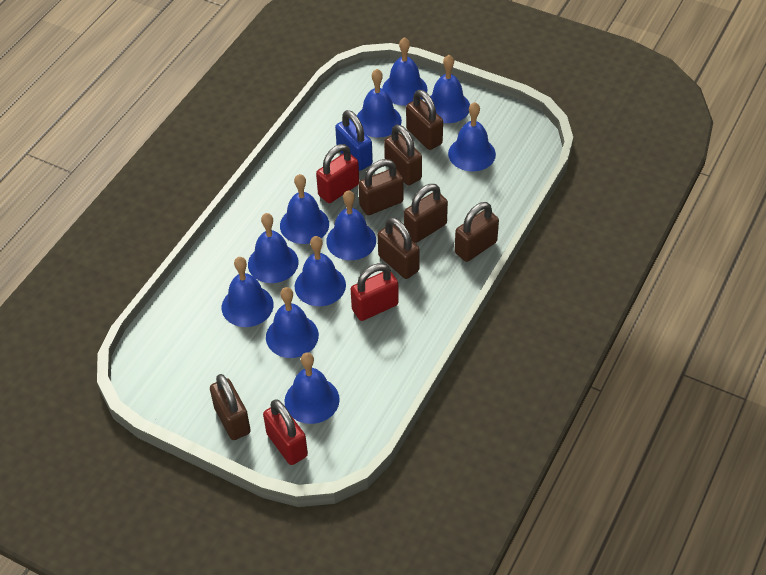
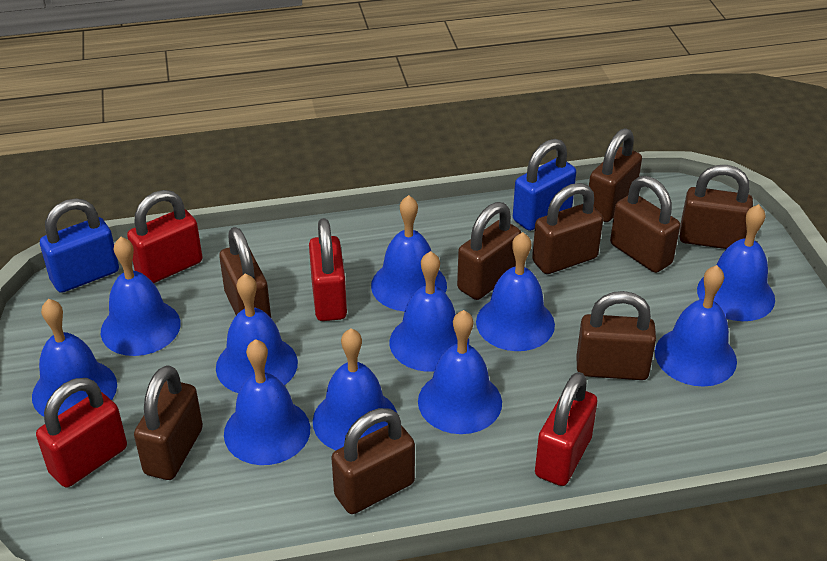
blue padlock: 1 -> 2
brown padlock: 7 -> 9
red padlock: 3 -> 4

